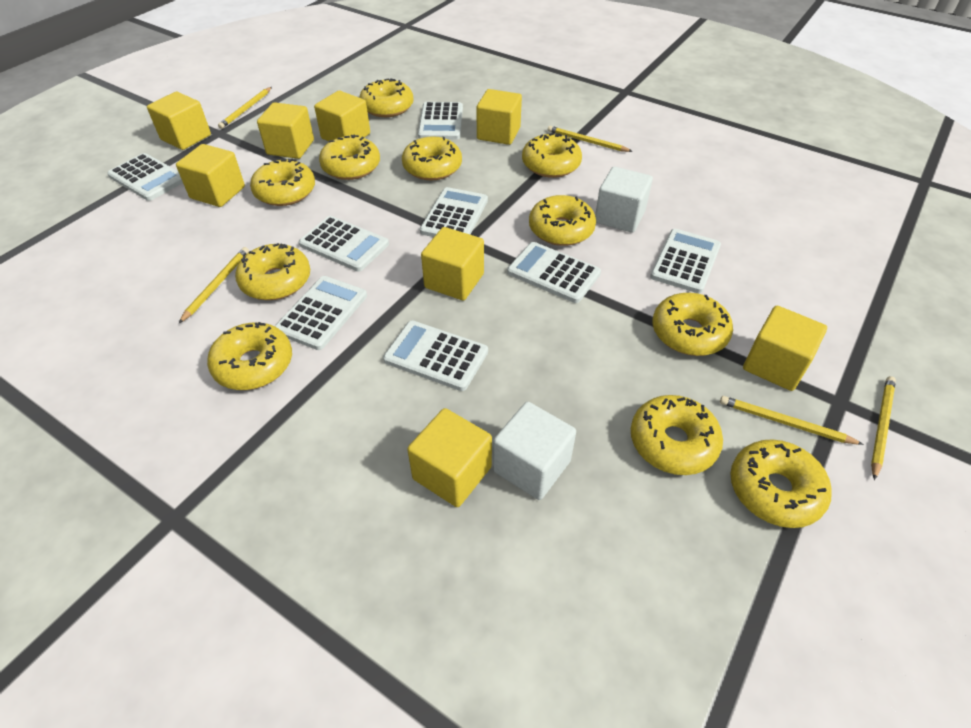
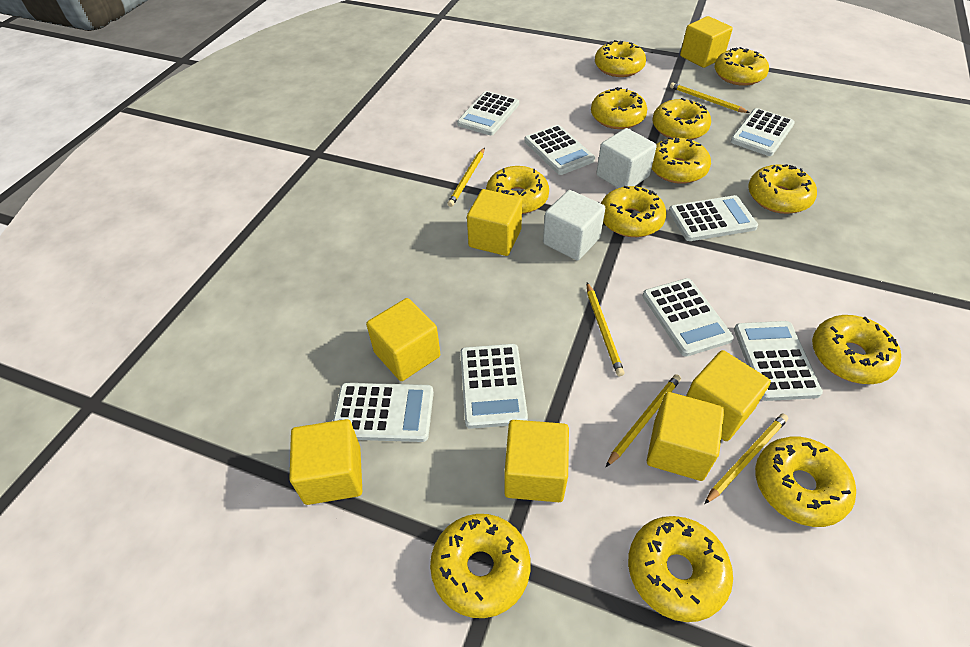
yellow cube: 8 -> 7
yellow donut: 11 -> 12

